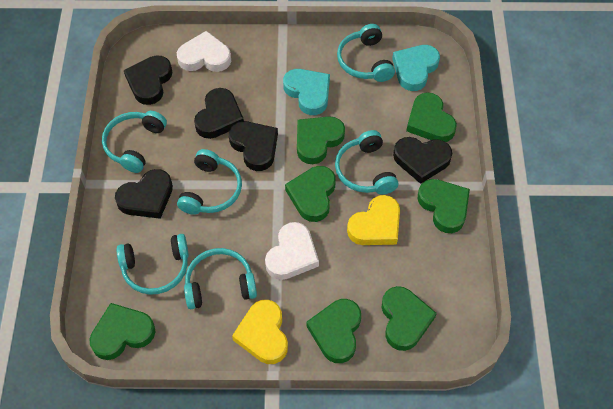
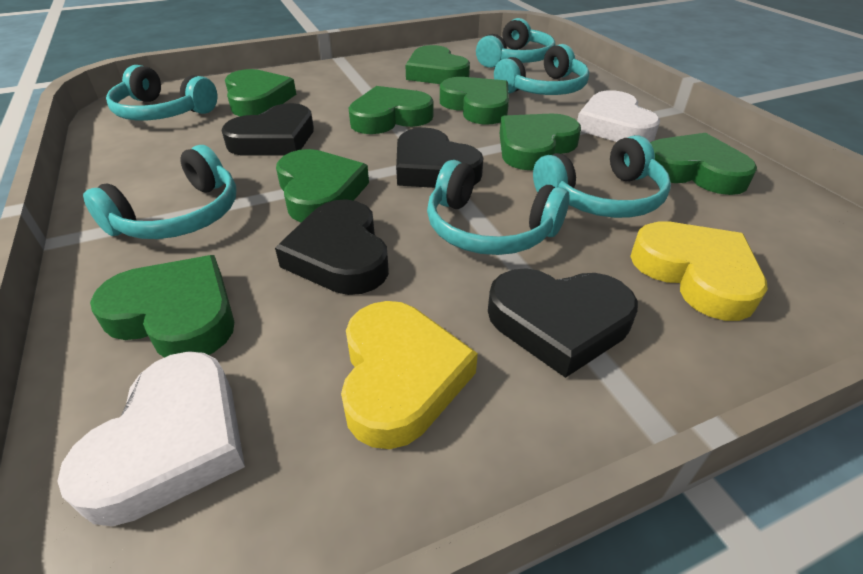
black heart: 5 -> 4
green heart: 7 -> 8
turquoise heart: 2 -> 0

